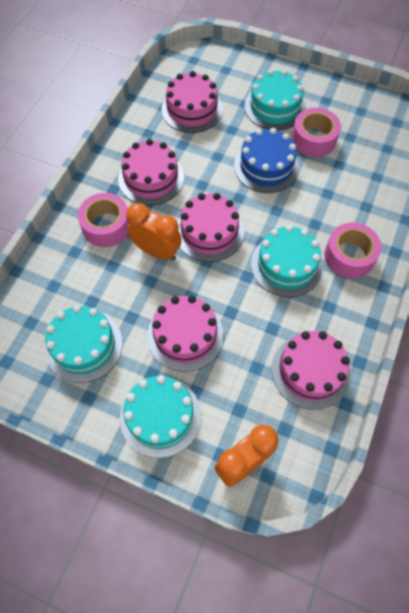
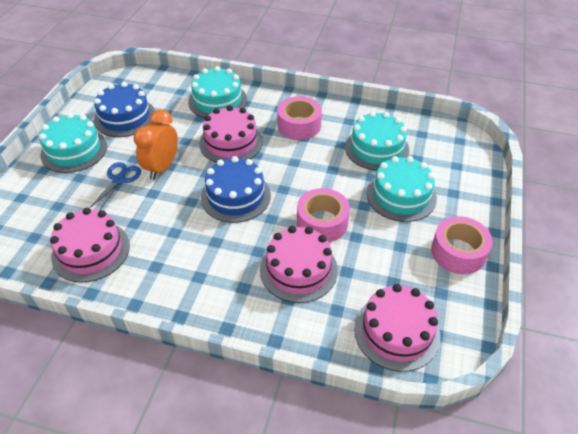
blue cake: 1 -> 2
blue scissors: 0 -> 1
orange clock: 2 -> 1
pink cake: 5 -> 4

